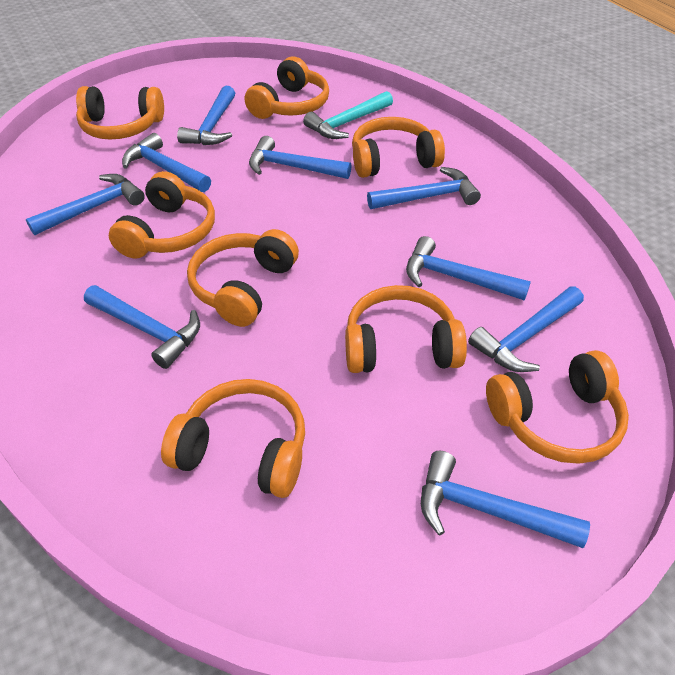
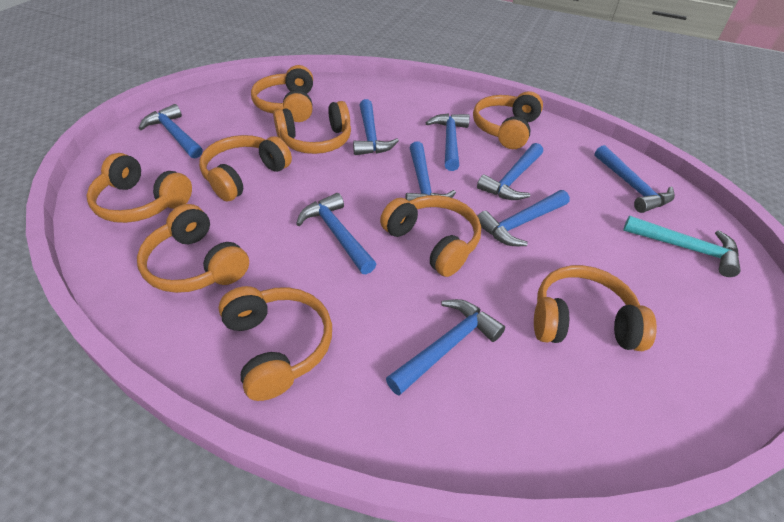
orange headphones: 8 -> 9

